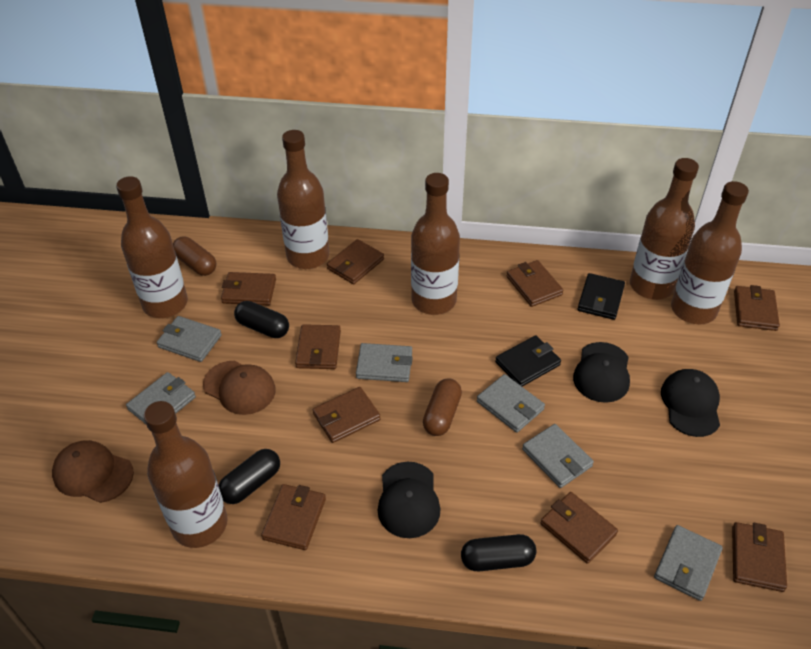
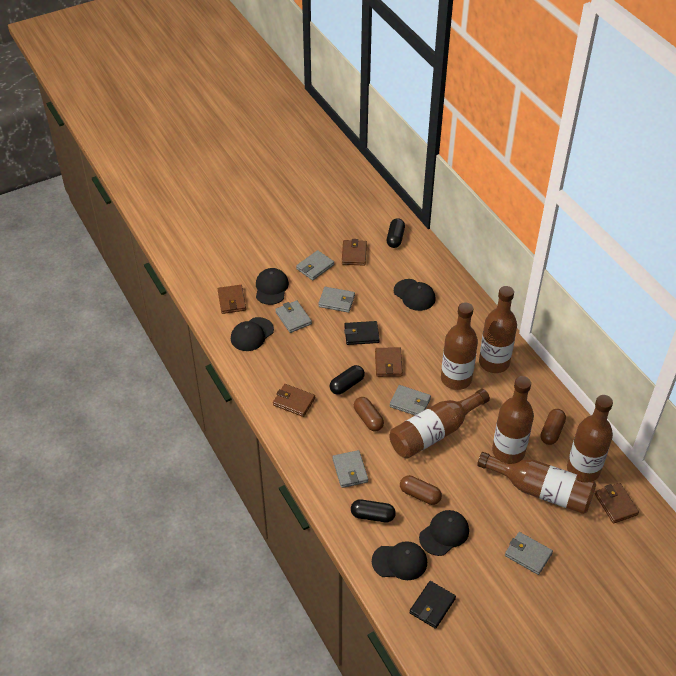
black cap: 3 -> 5
brown cap: 2 -> 0
brown capsule: 2 -> 3
brown wallet: 9 -> 5

